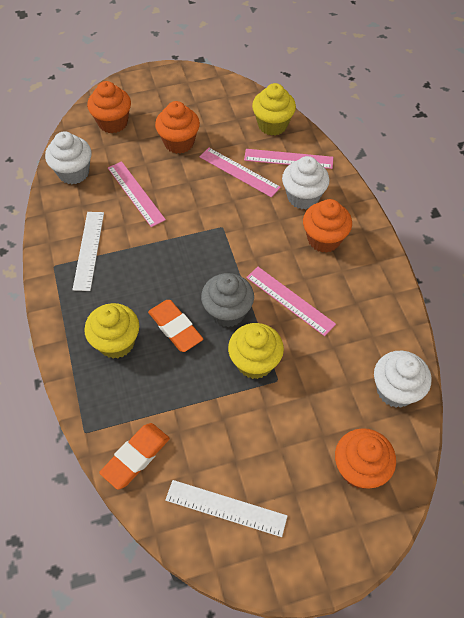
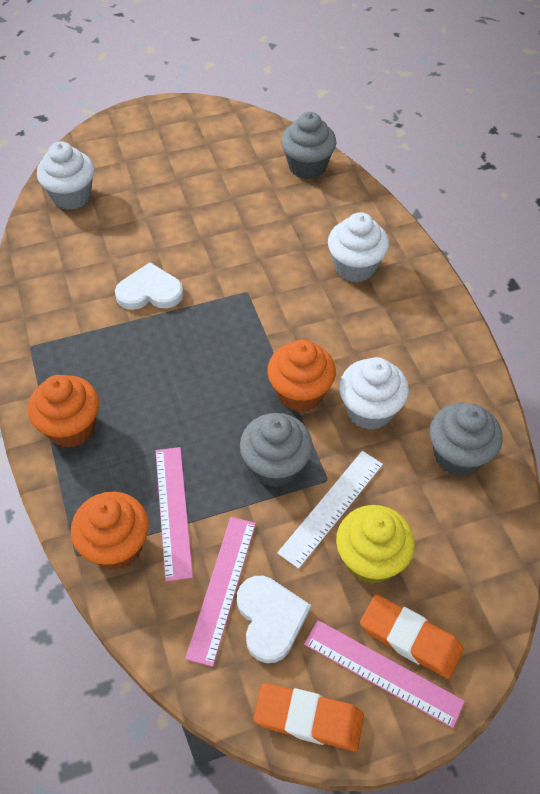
grey cupcake: 1 -> 3
orange cupcake: 4 -> 3
pink ruler: 4 -> 3
white heart: 0 -> 2
white ruler: 2 -> 1
yellow cupcake: 3 -> 1

